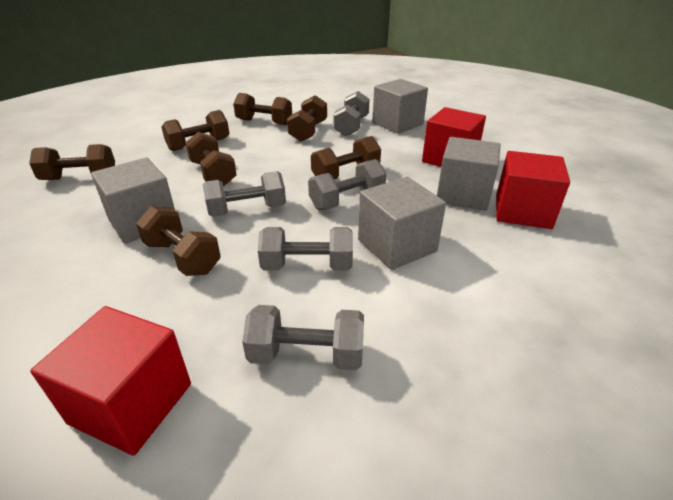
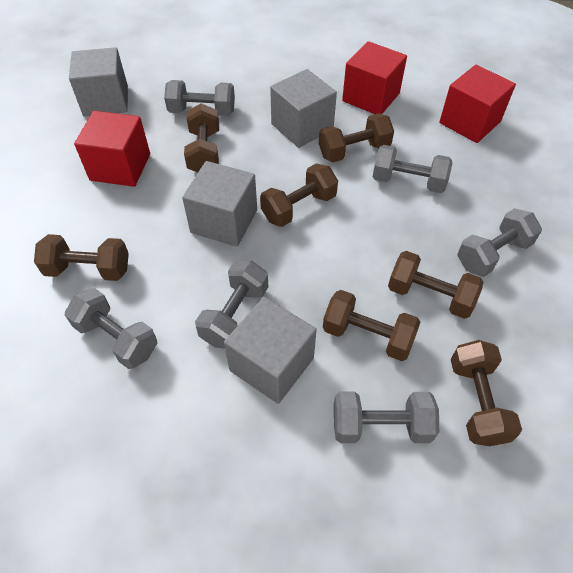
grey dumbbell: 5 -> 6

